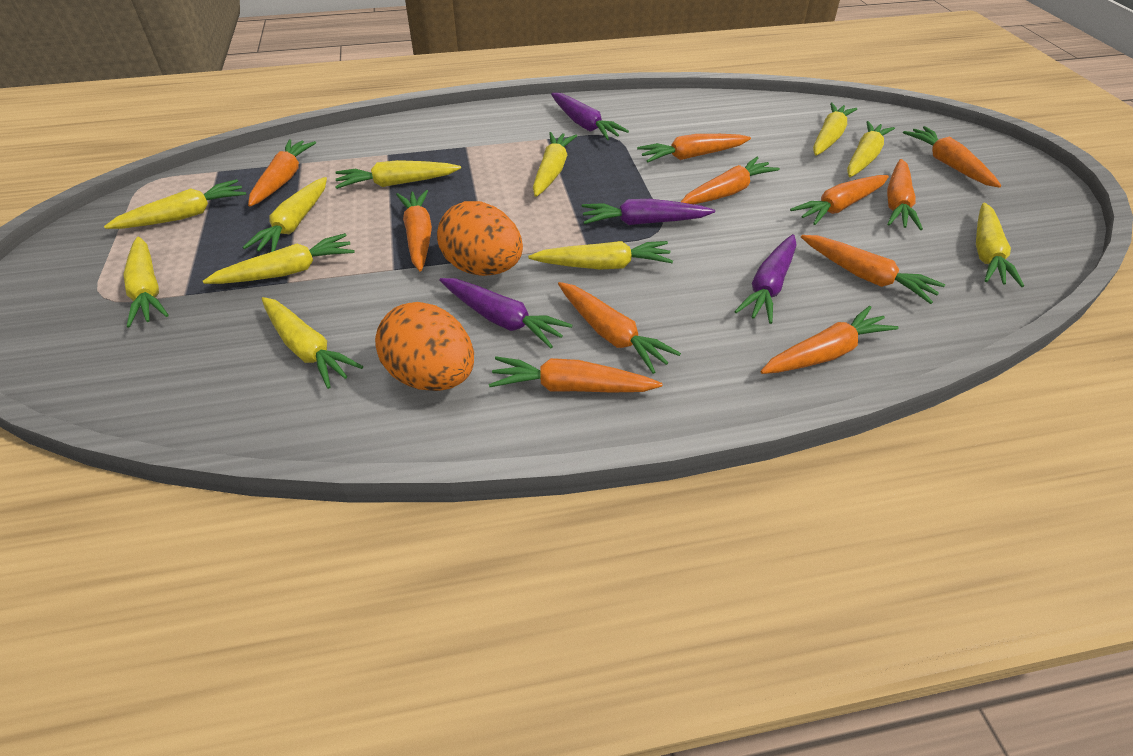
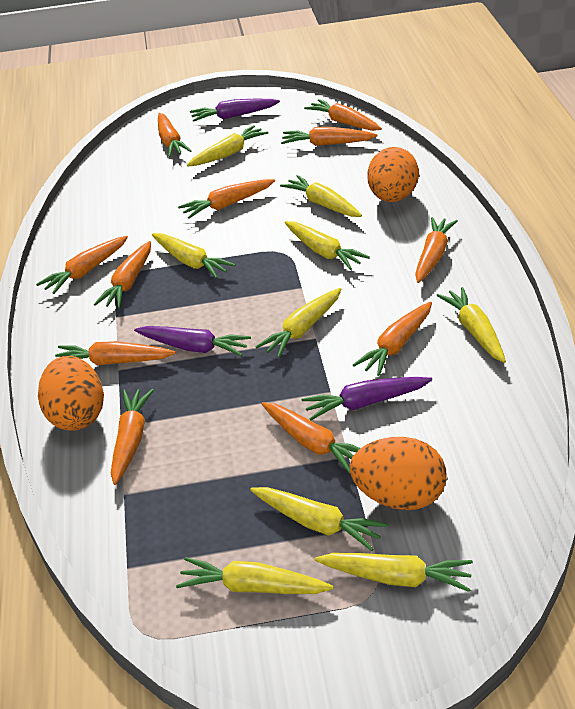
orange egg: 2 -> 3
purple carrot: 4 -> 3
yellow carrot: 11 -> 9

